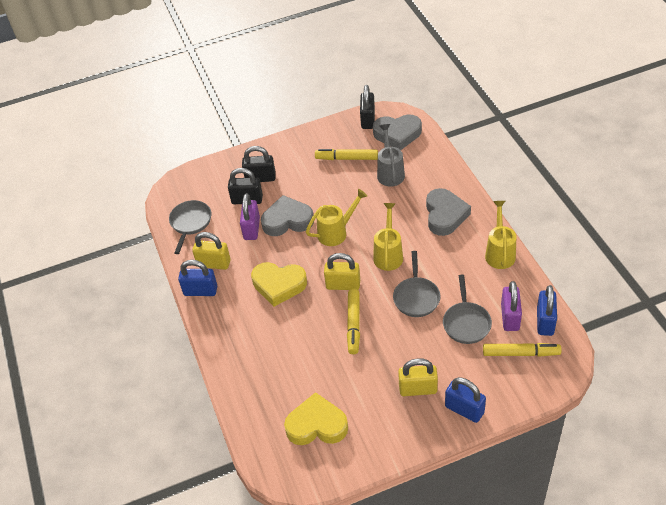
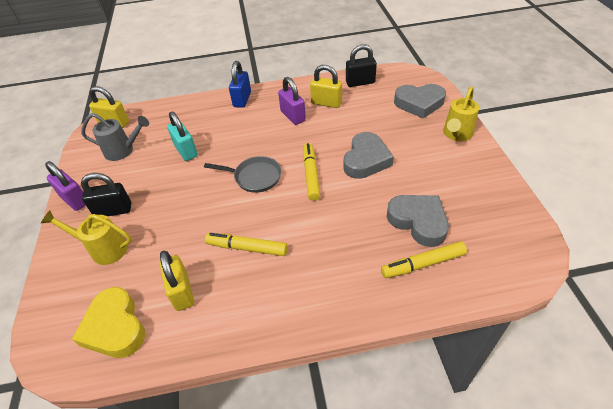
black padlock: 3 -> 2
blue padlock: 3 -> 1
grey pan: 3 -> 1
turquoise padlock: 0 -> 1
yellow heart: 2 -> 1
yellow watering can: 3 -> 2

